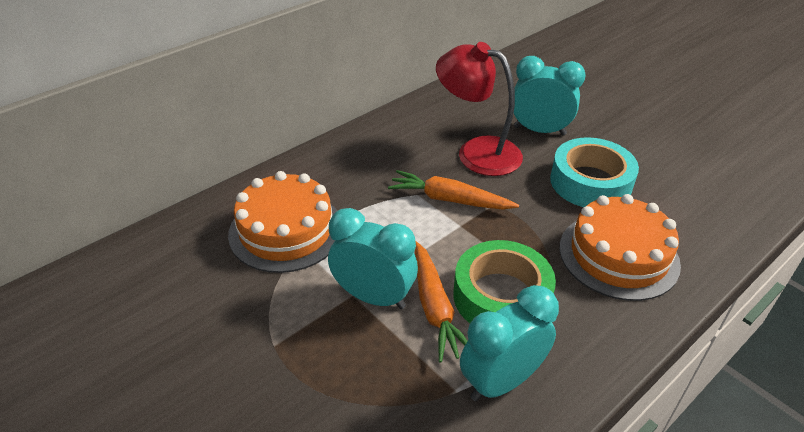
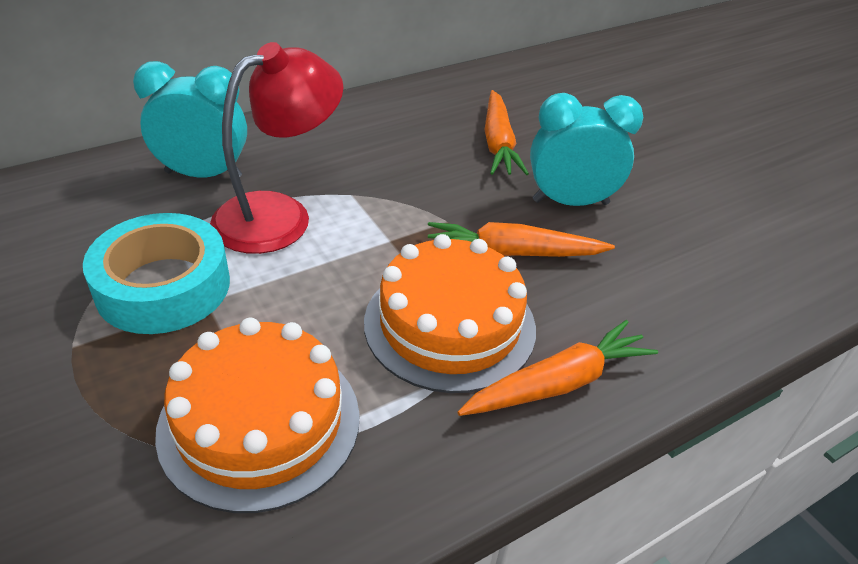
green tape: 1 -> 0
orange carrot: 2 -> 3
turquoise clock: 3 -> 2

